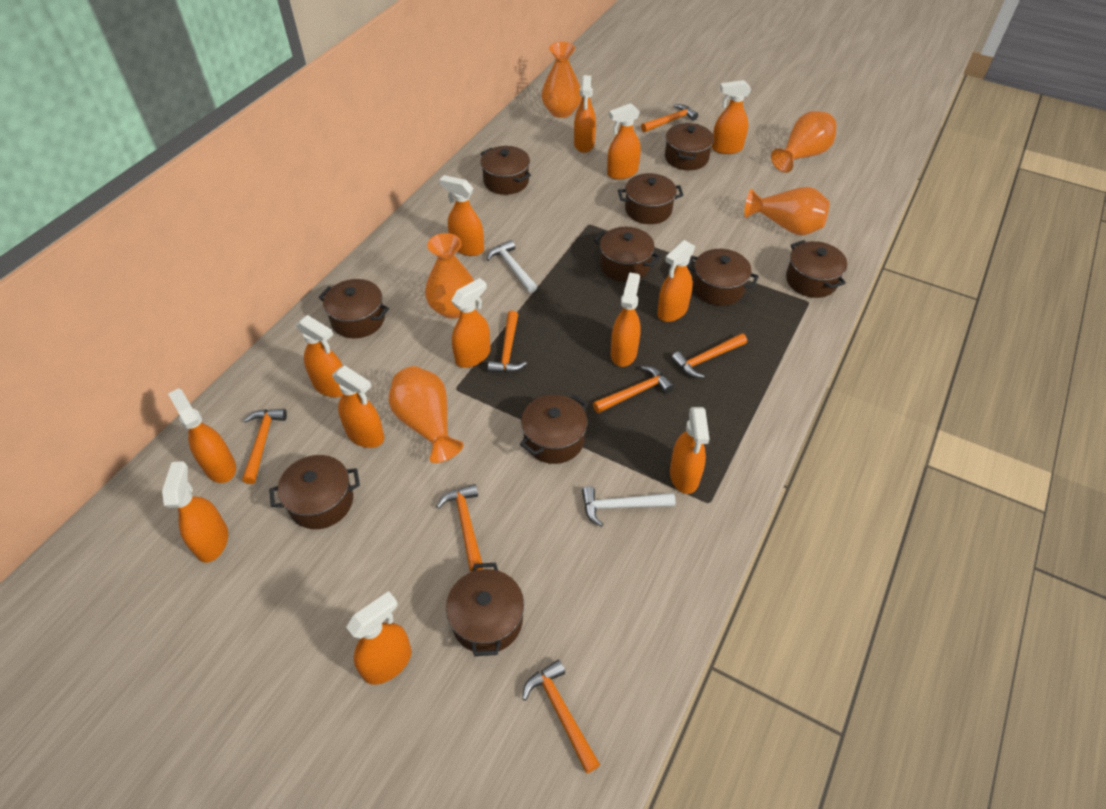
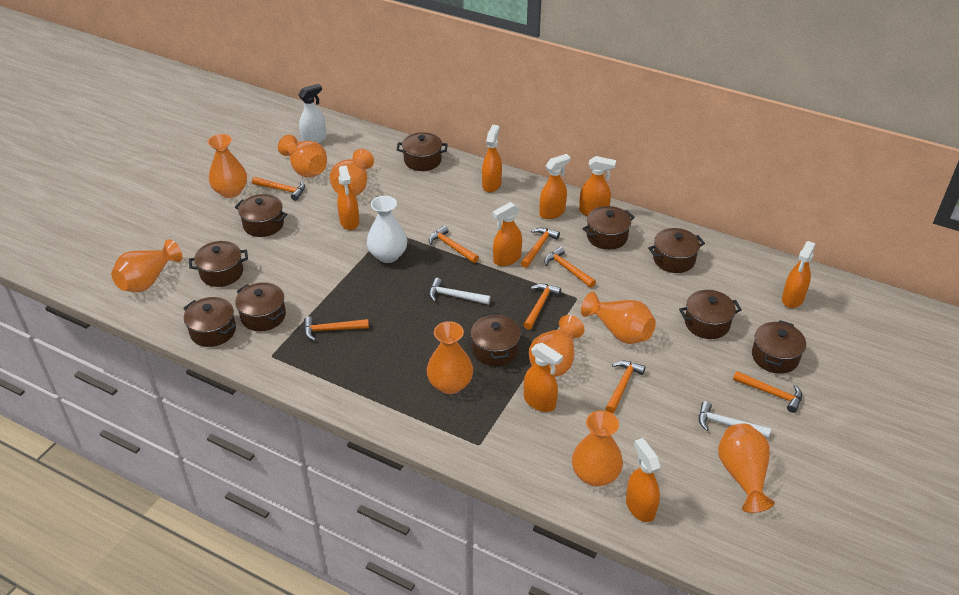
orange hammer: 7 -> 8
orange spray bottle: 13 -> 8
orange vase: 5 -> 9
white spray bottle: 0 -> 1
white vase: 0 -> 1

